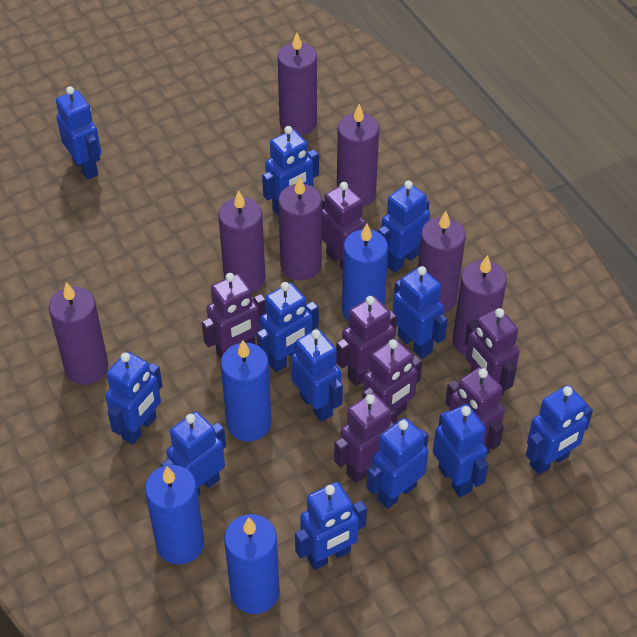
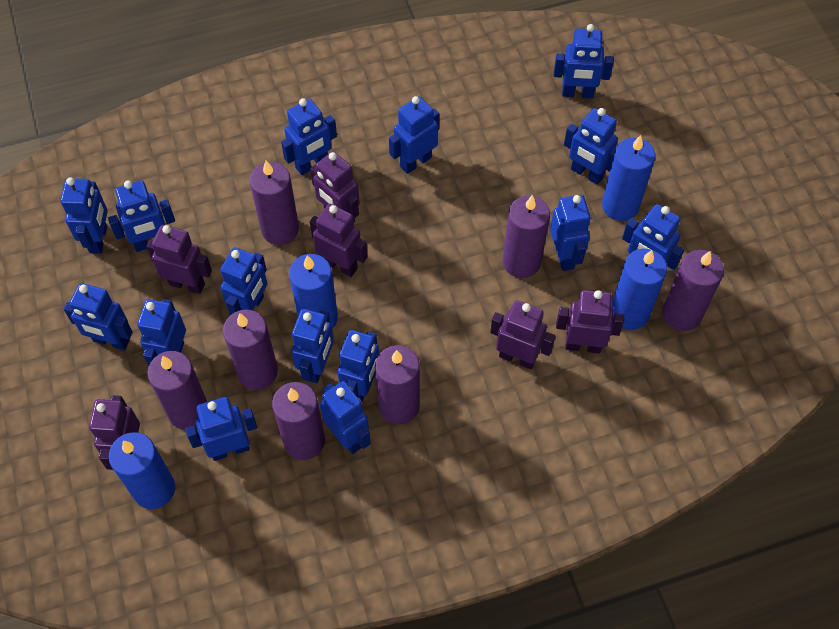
blue robot: 12 -> 15
purple robot: 7 -> 6

